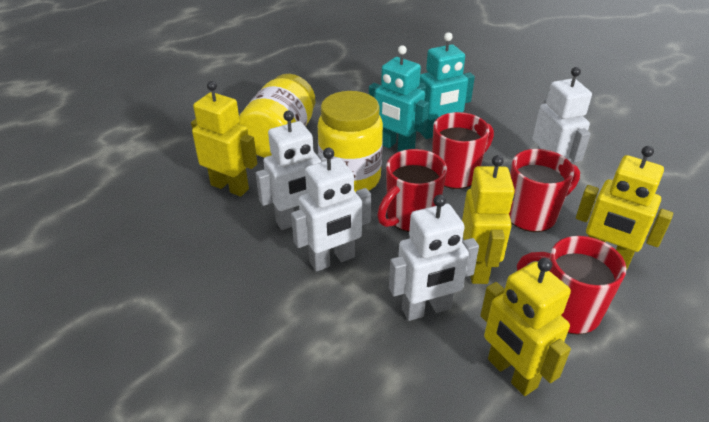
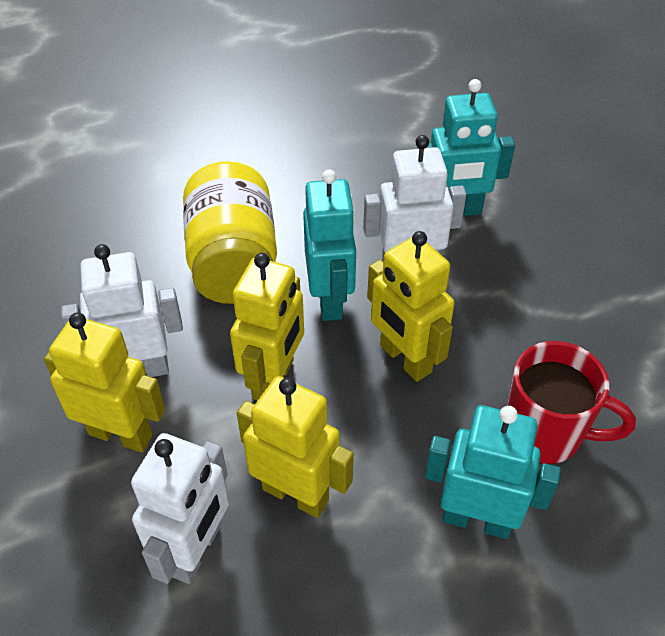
red mug: 4 -> 1
turquoise robot: 2 -> 3
white robot: 4 -> 3
yellow jar: 2 -> 1

